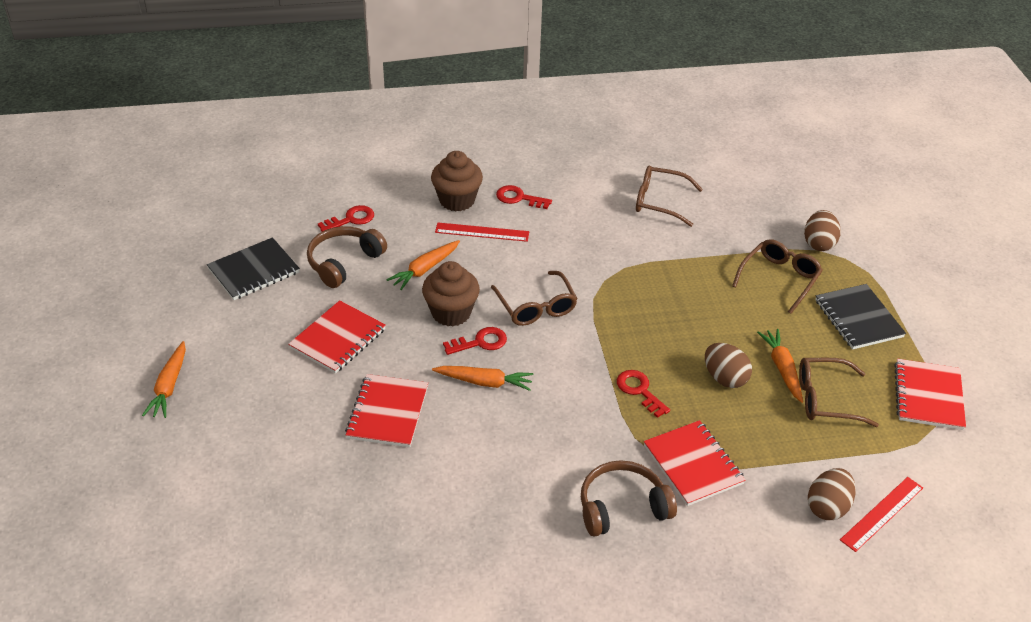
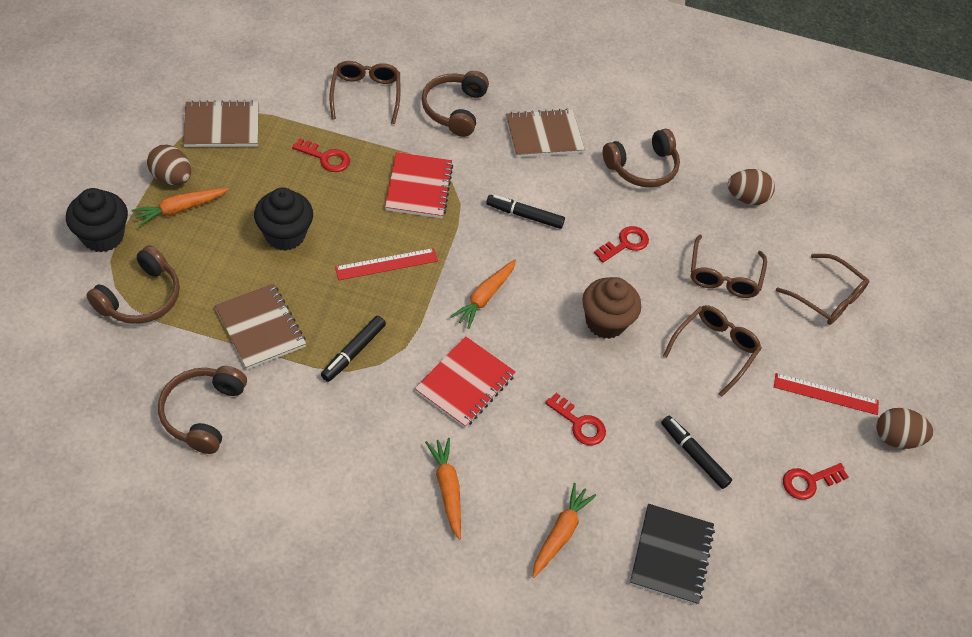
black cupcake: 0 -> 2
black marker: 0 -> 3
black notebook: 2 -> 1
brown cupcake: 2 -> 1
brown headphones: 2 -> 4
brown notebook: 0 -> 3
red notebook: 4 -> 2

